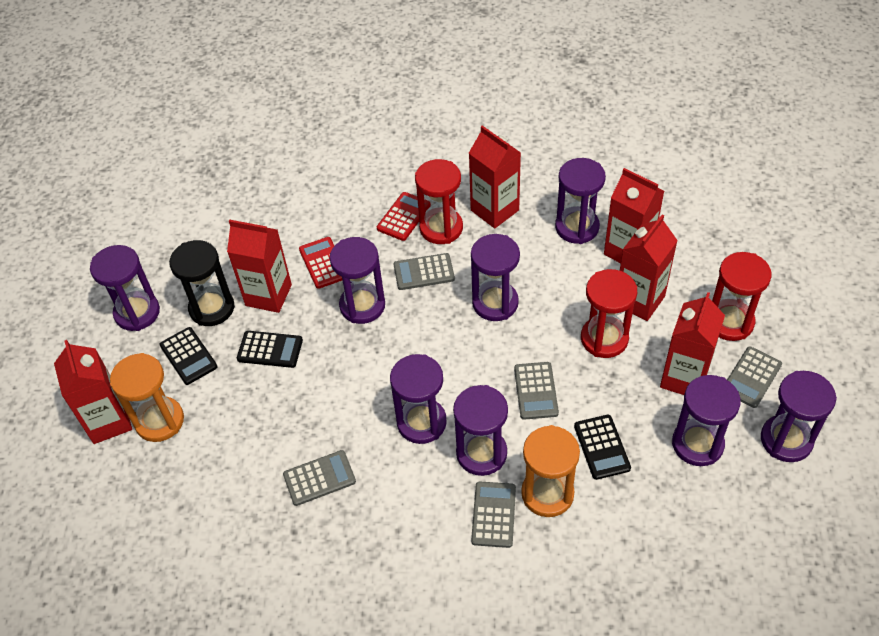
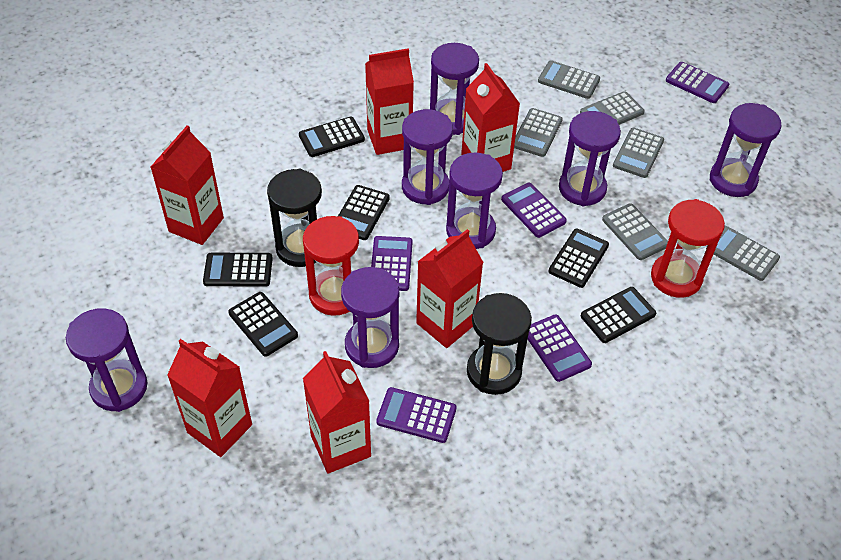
black calculator: 3 -> 6
black hourglass: 1 -> 2
grey calculator: 5 -> 6
orange hourglass: 2 -> 0
purple calculator: 0 -> 5
purple hourglass: 8 -> 7
red calculator: 2 -> 0
red hourglass: 3 -> 2

